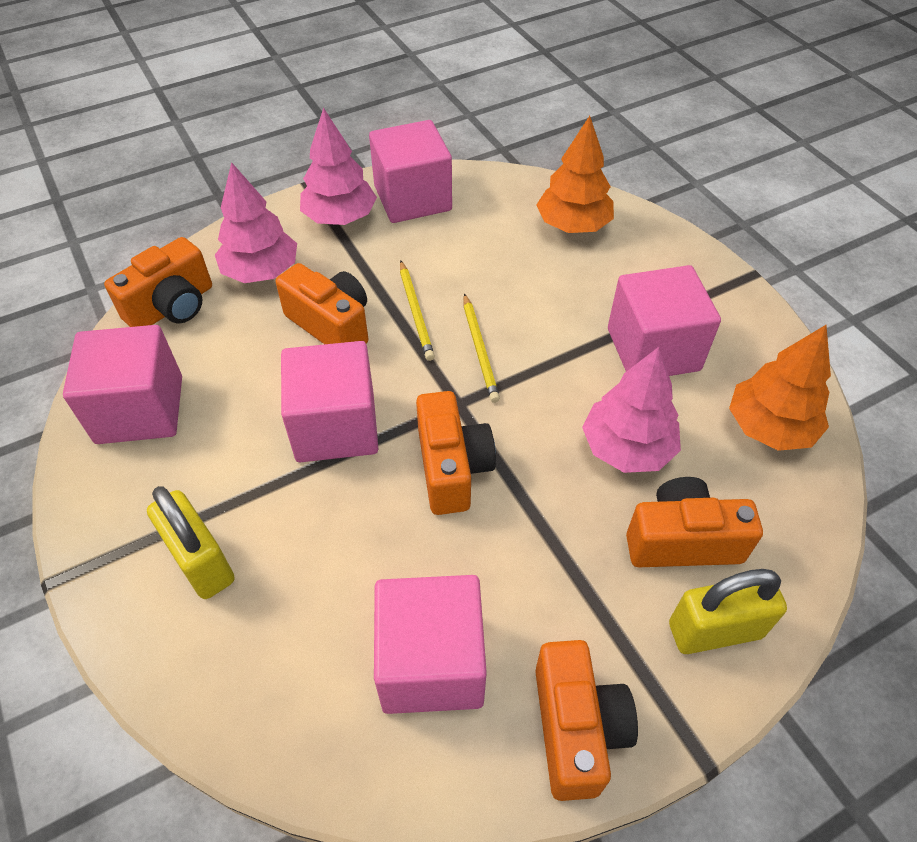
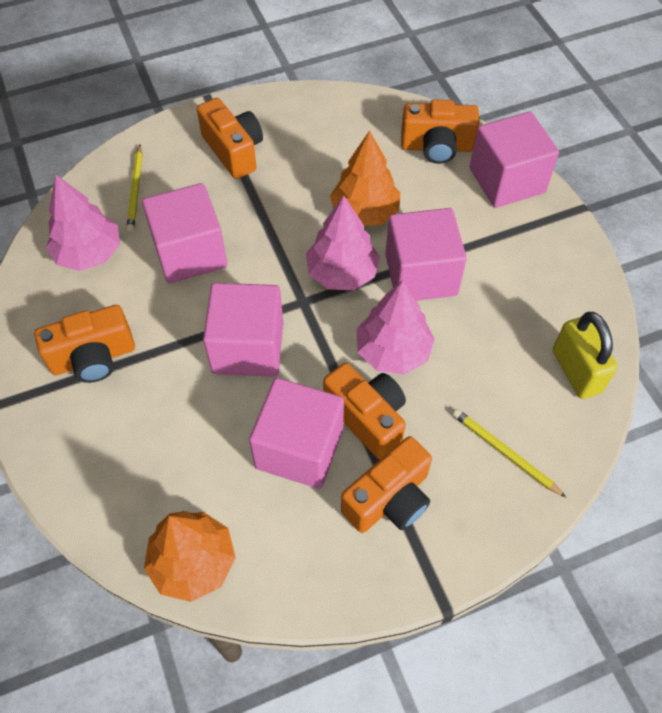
yellow padlock: 2 -> 1

